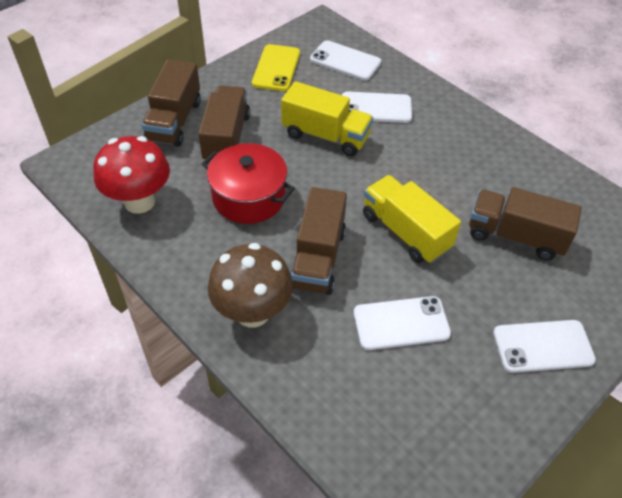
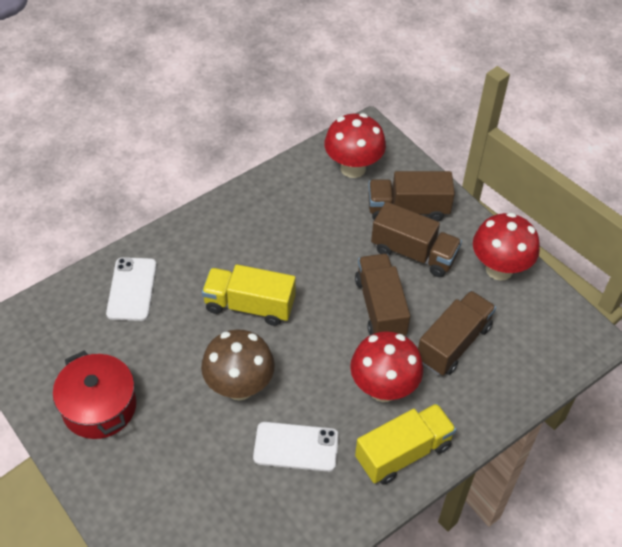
red mushroom: 1 -> 3
white phone: 4 -> 2
yellow phone: 1 -> 0

